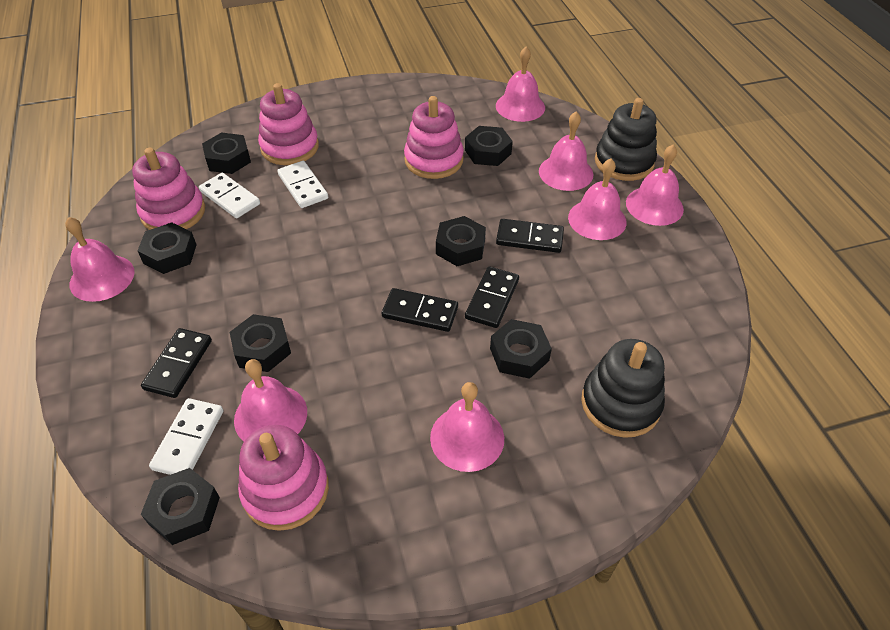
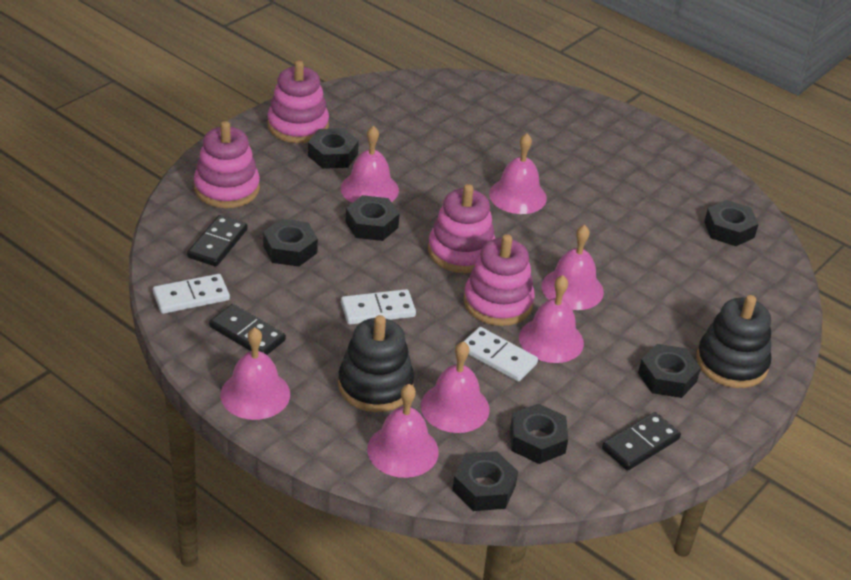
black domino: 4 -> 3

